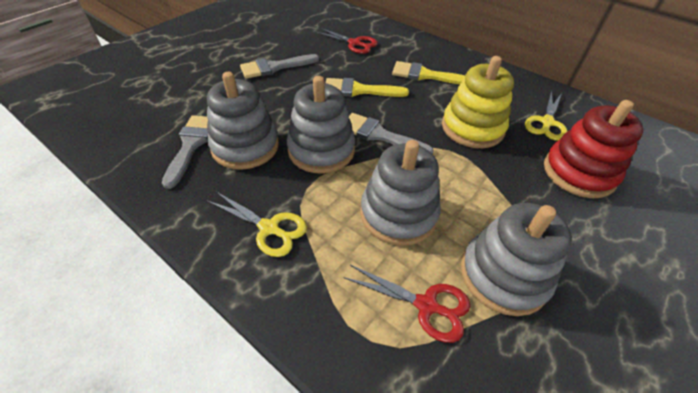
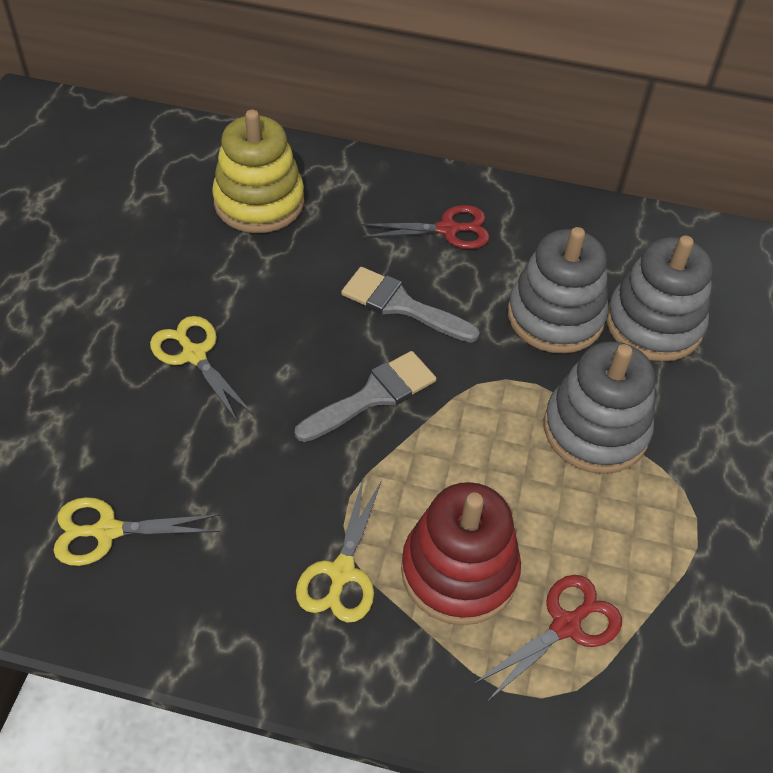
grey brush: 3 -> 2
grey stacking toy: 4 -> 3
yellow brush: 2 -> 0
yellow scissors: 2 -> 3

